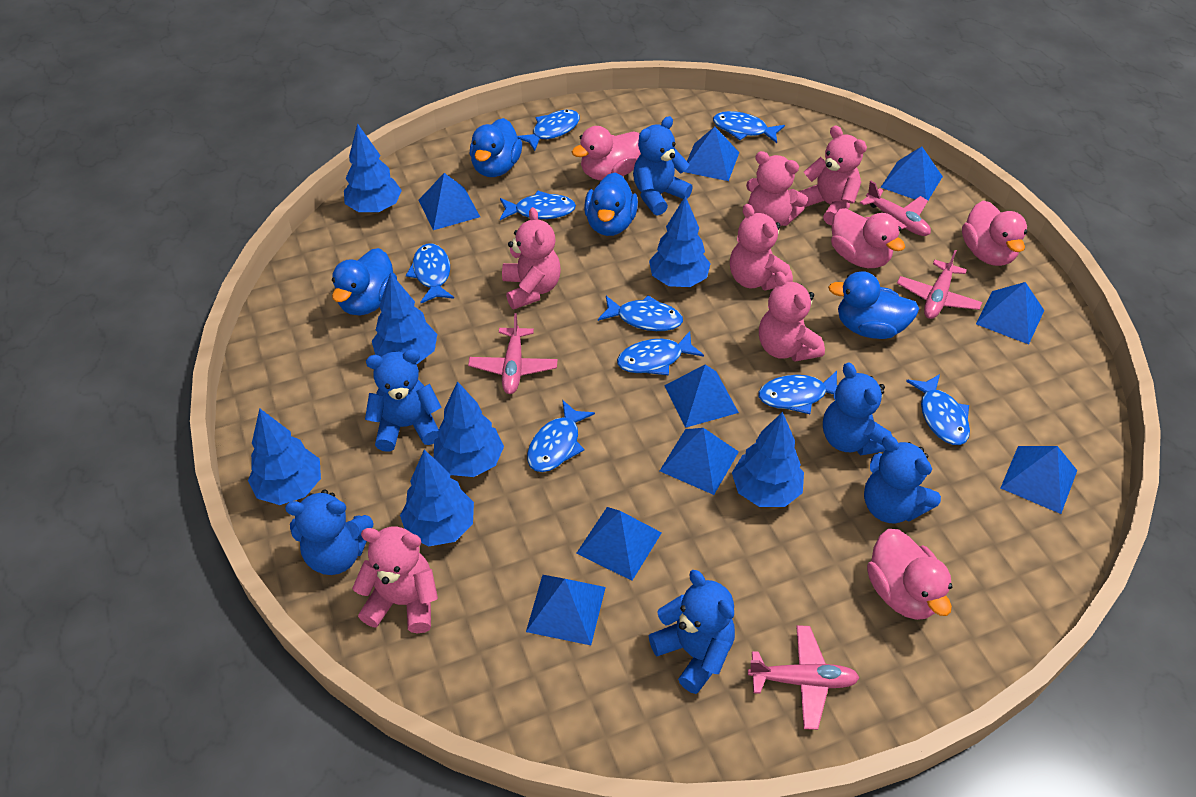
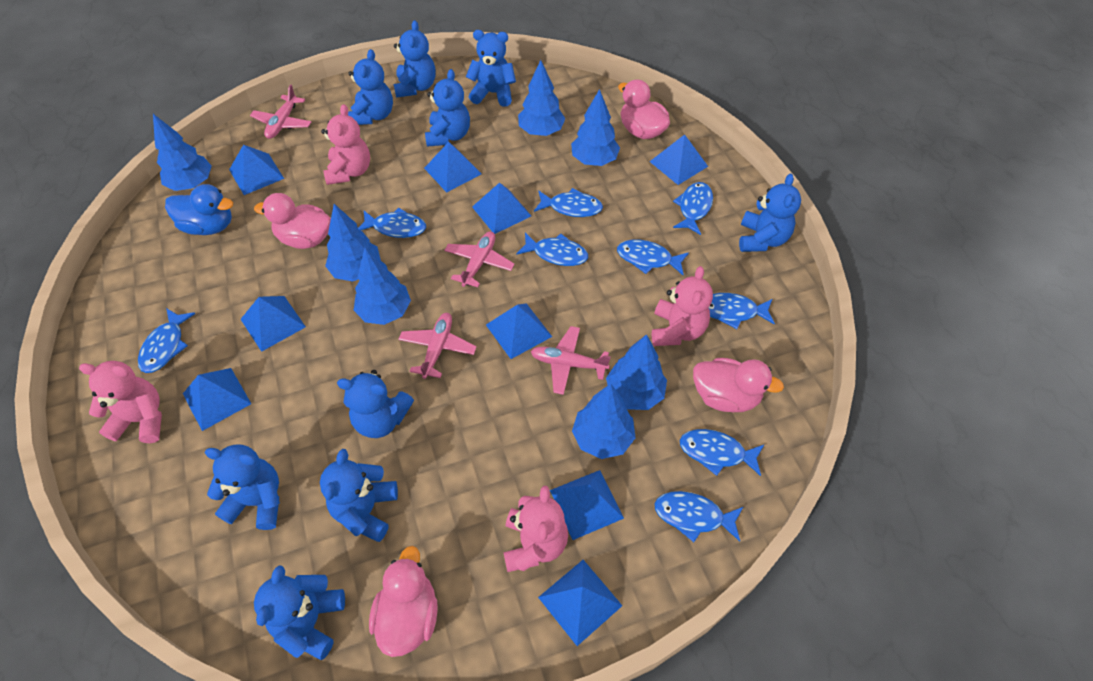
blue duck: 4 -> 1
blue teddy bear: 6 -> 9
pink teddy bear: 6 -> 4

